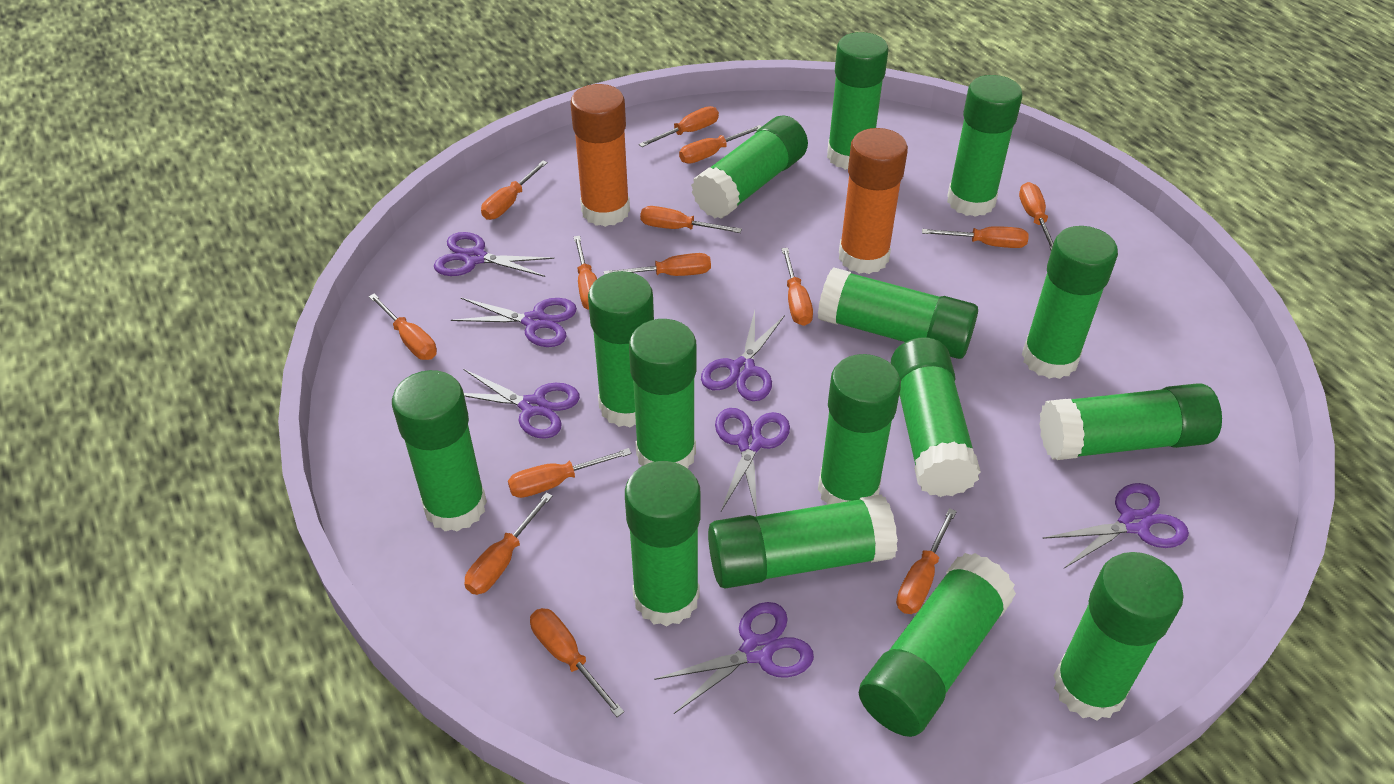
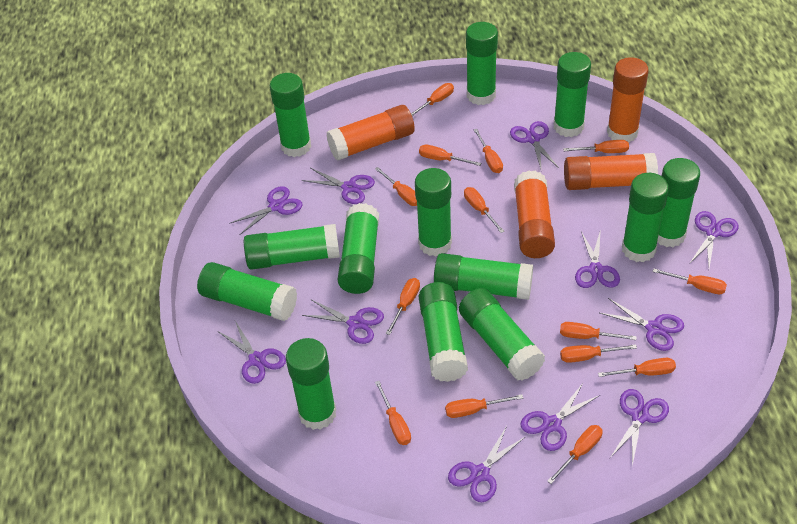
green glue stick: 15 -> 13
orange glue stick: 2 -> 4
purple scissors: 7 -> 11

